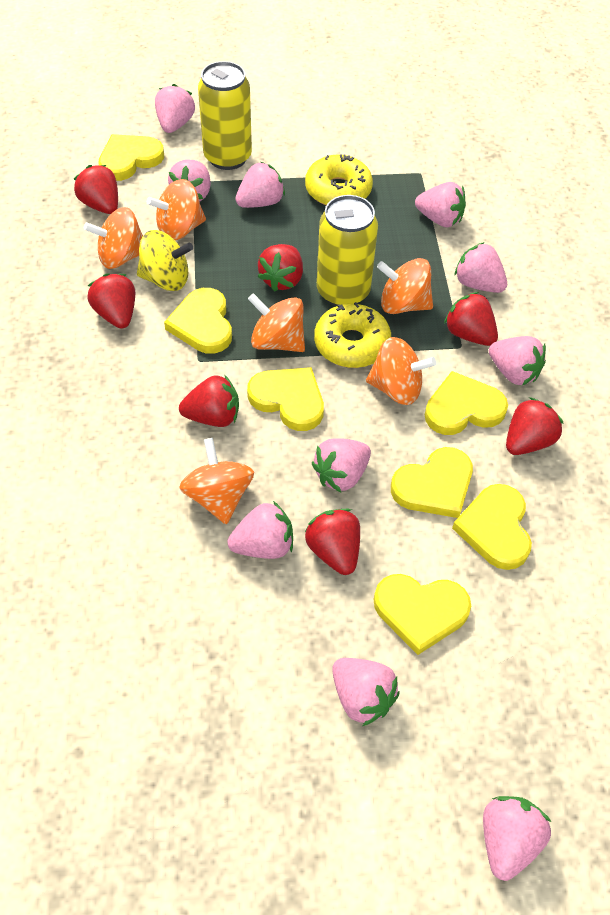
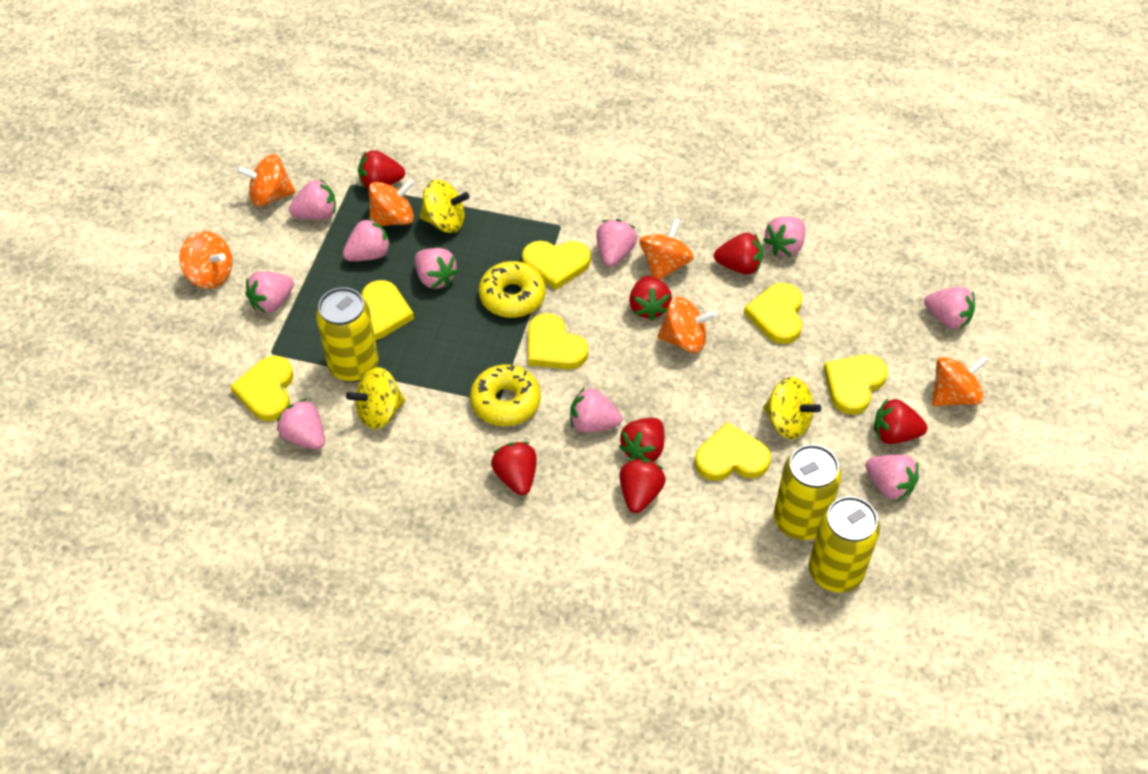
yellow can: 2 -> 3
yellow spinning top: 1 -> 3

